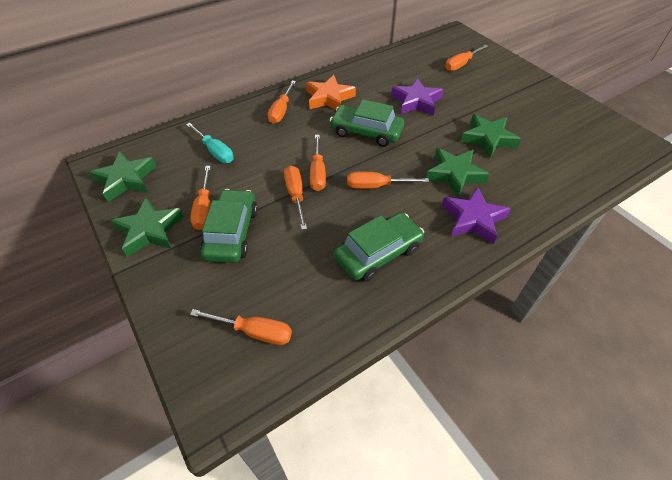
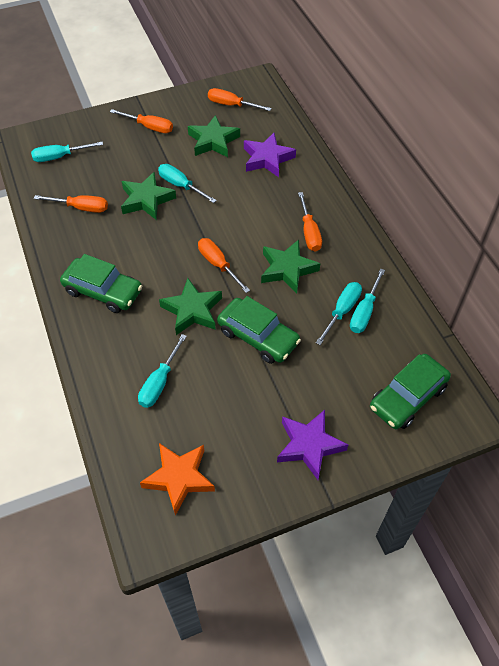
orange screwdriver: 7 -> 5
turquoise screwdriver: 1 -> 5

